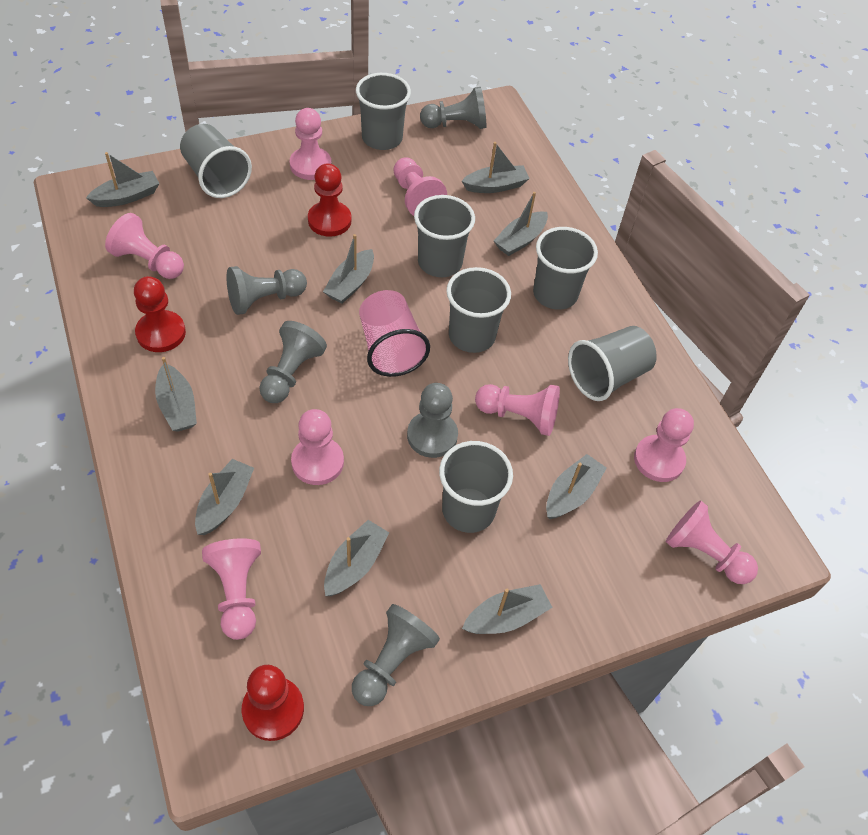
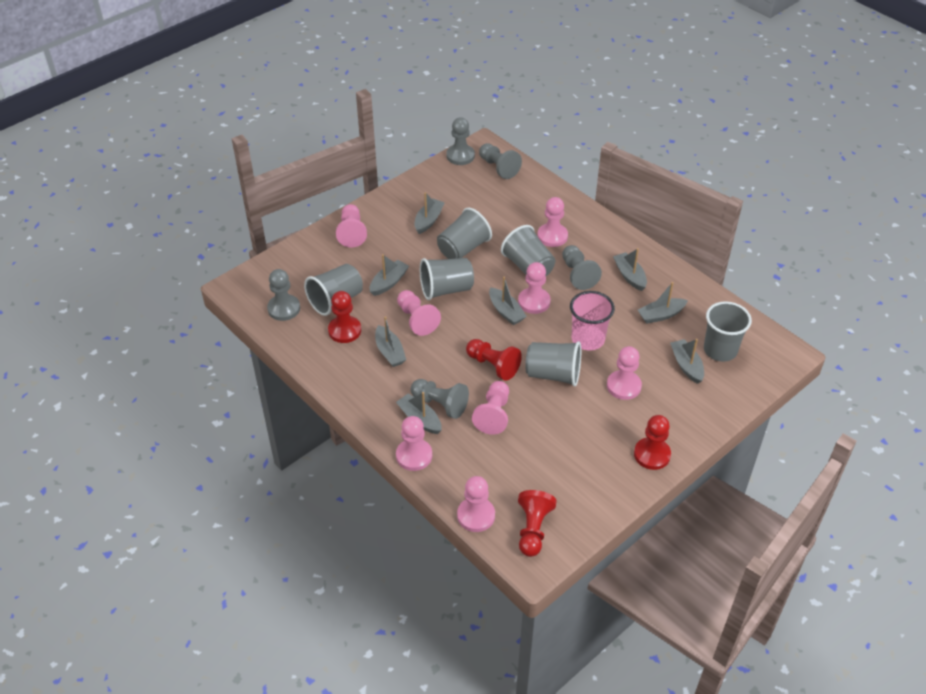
grey boat: 9 -> 8
grey cup: 7 -> 6
red pawn: 3 -> 4

